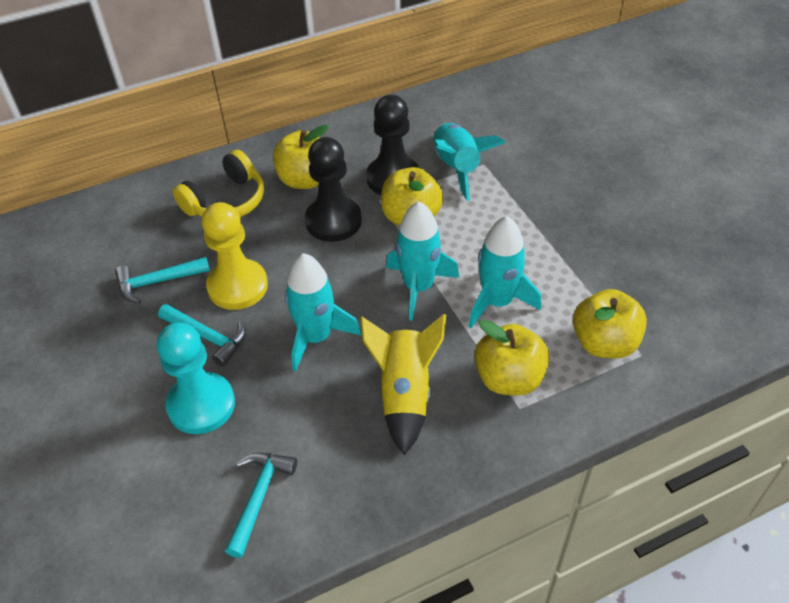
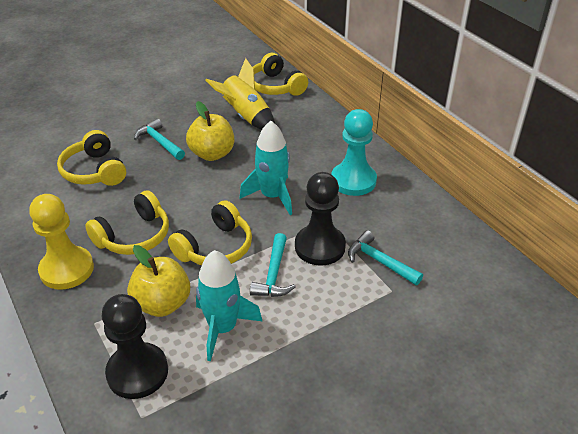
turquoise rocket: 4 -> 2
yellow apple: 4 -> 2
yellow headphones: 1 -> 4

